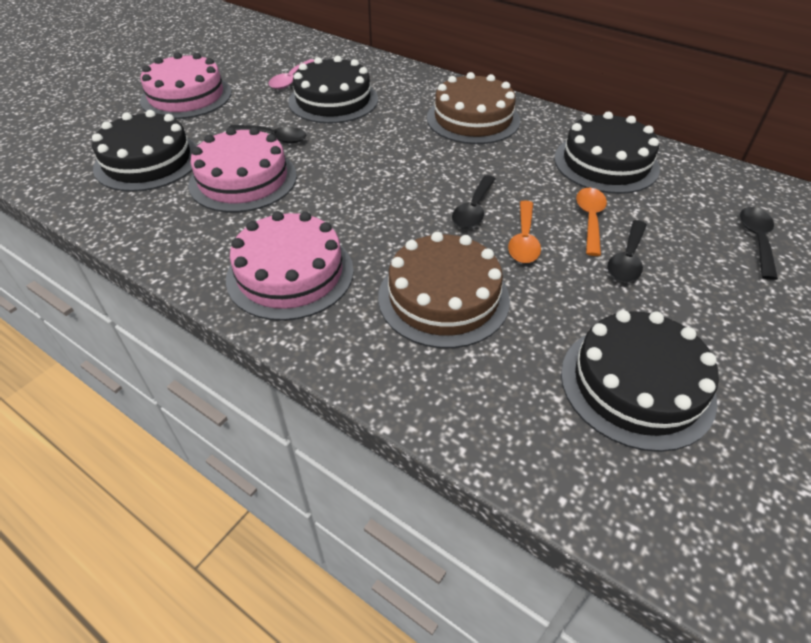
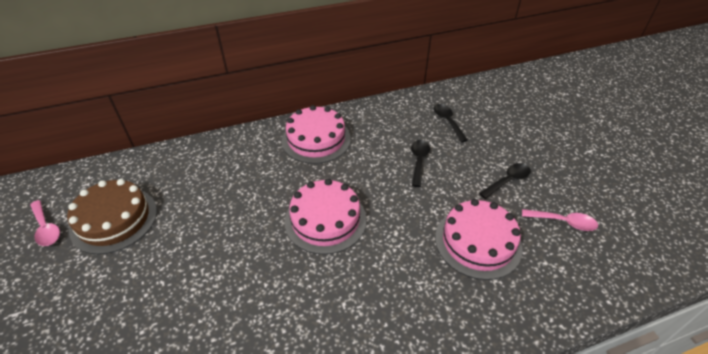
black cake: 4 -> 0
black spoon: 4 -> 3
brown cake: 2 -> 1
orange spoon: 2 -> 0
pink spoon: 1 -> 2

